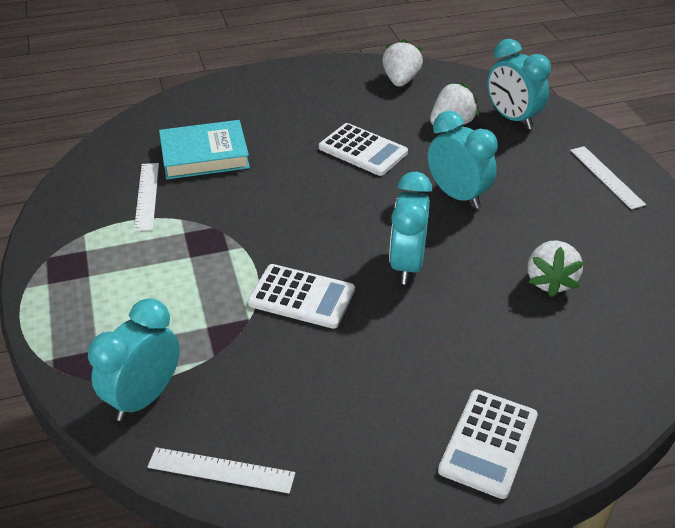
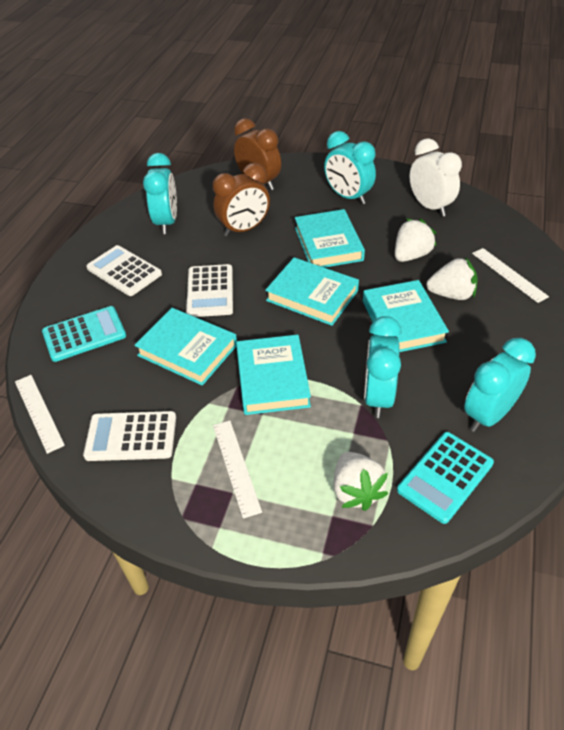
brown clock: 0 -> 2
turquoise book: 1 -> 5
turquoise calculator: 0 -> 2
white clock: 0 -> 1

